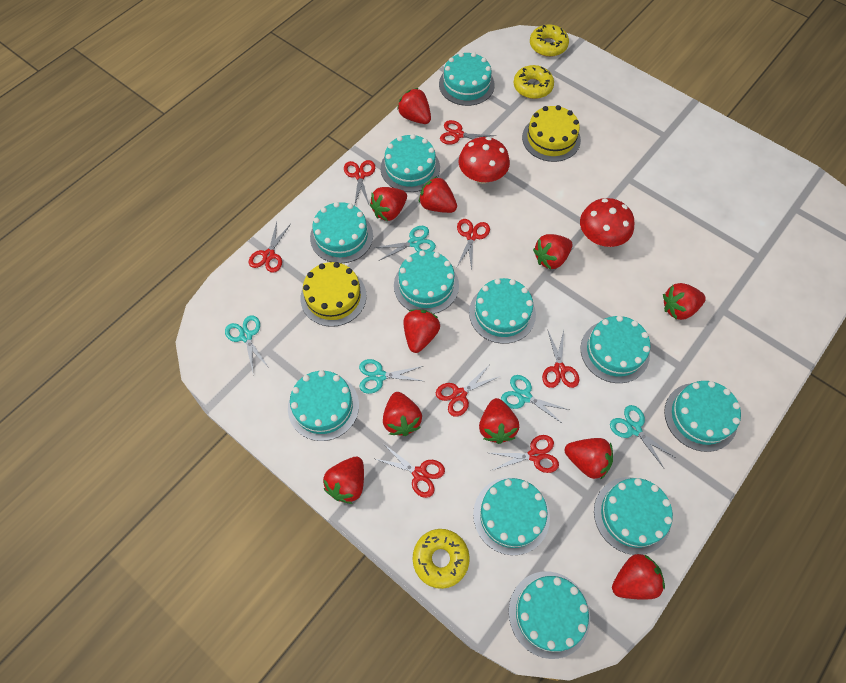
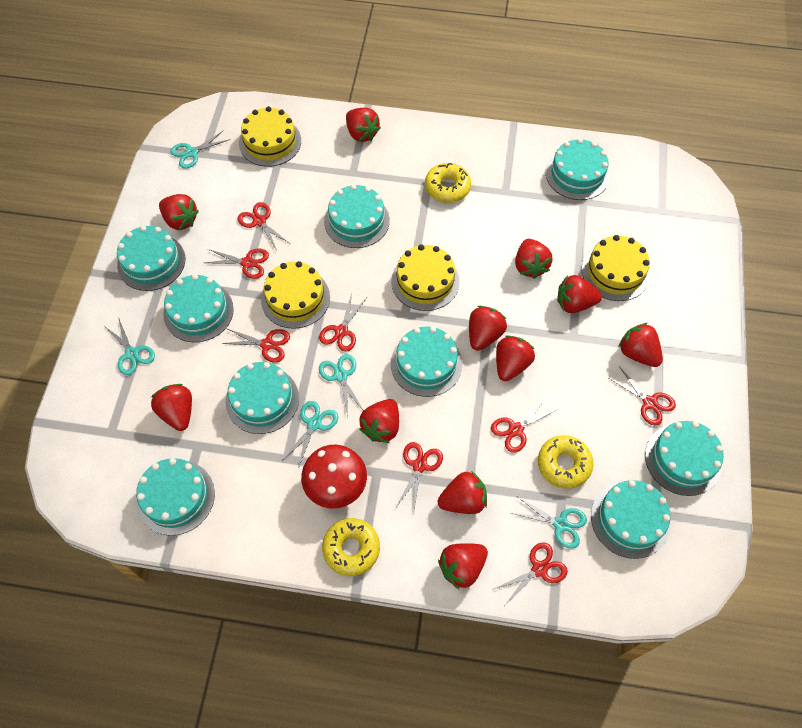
red mushroom: 2 -> 1
turquoise cake: 11 -> 9
yellow cake: 2 -> 4

